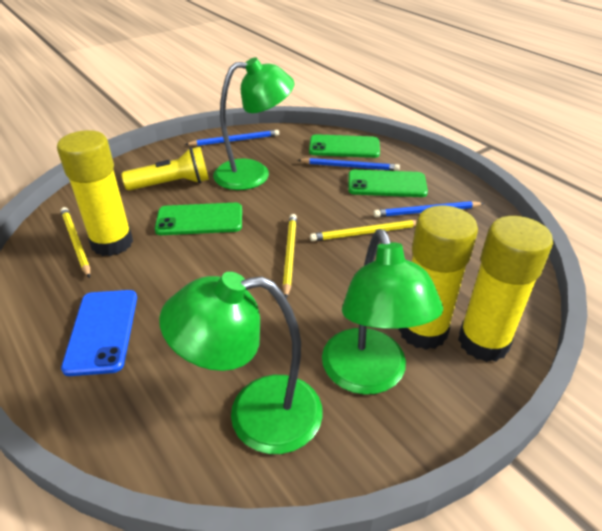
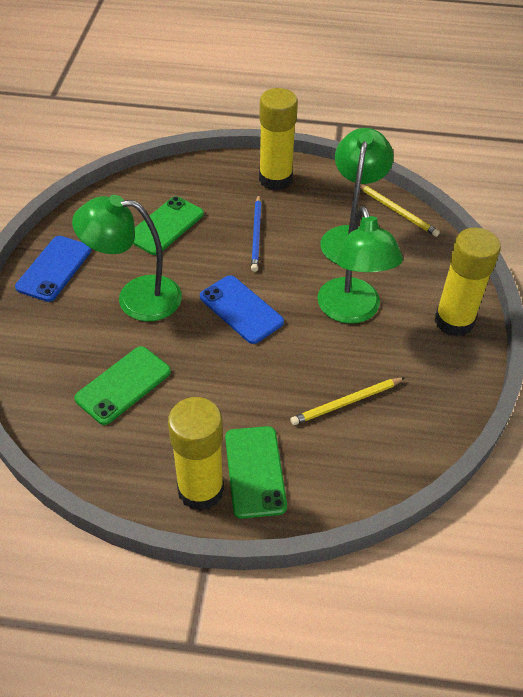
blue pencil: 3 -> 1
blue phone: 1 -> 2
yellow flashlight: 1 -> 0
yellow pencil: 3 -> 2

